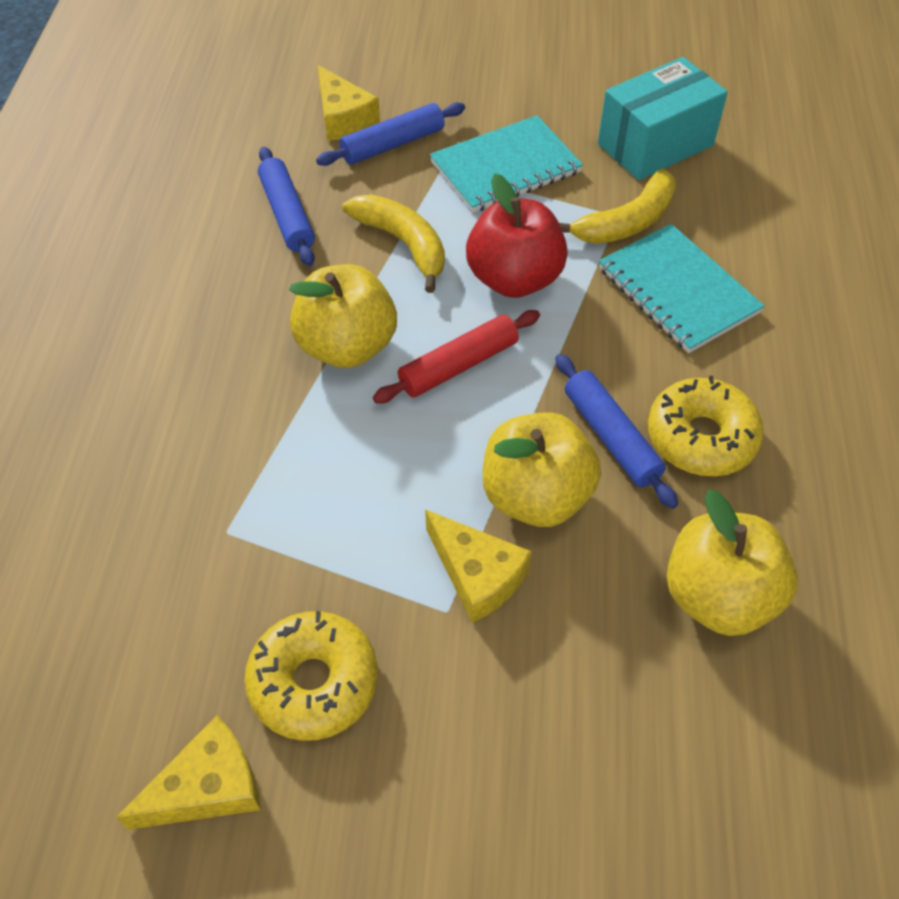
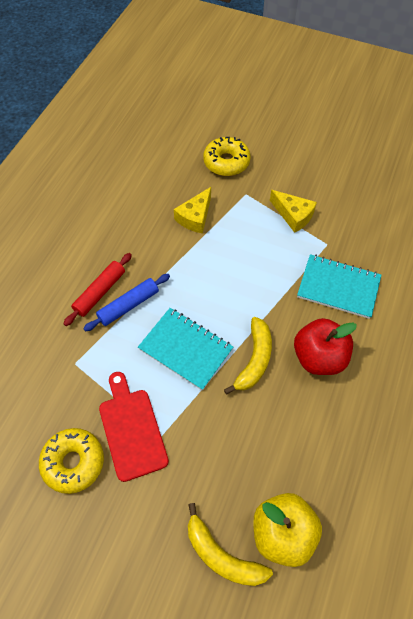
blue rolling pin: 3 -> 1
red cutting board: 0 -> 1
turquoise box: 1 -> 0
yellow apple: 3 -> 1
yellow cheese: 3 -> 2

